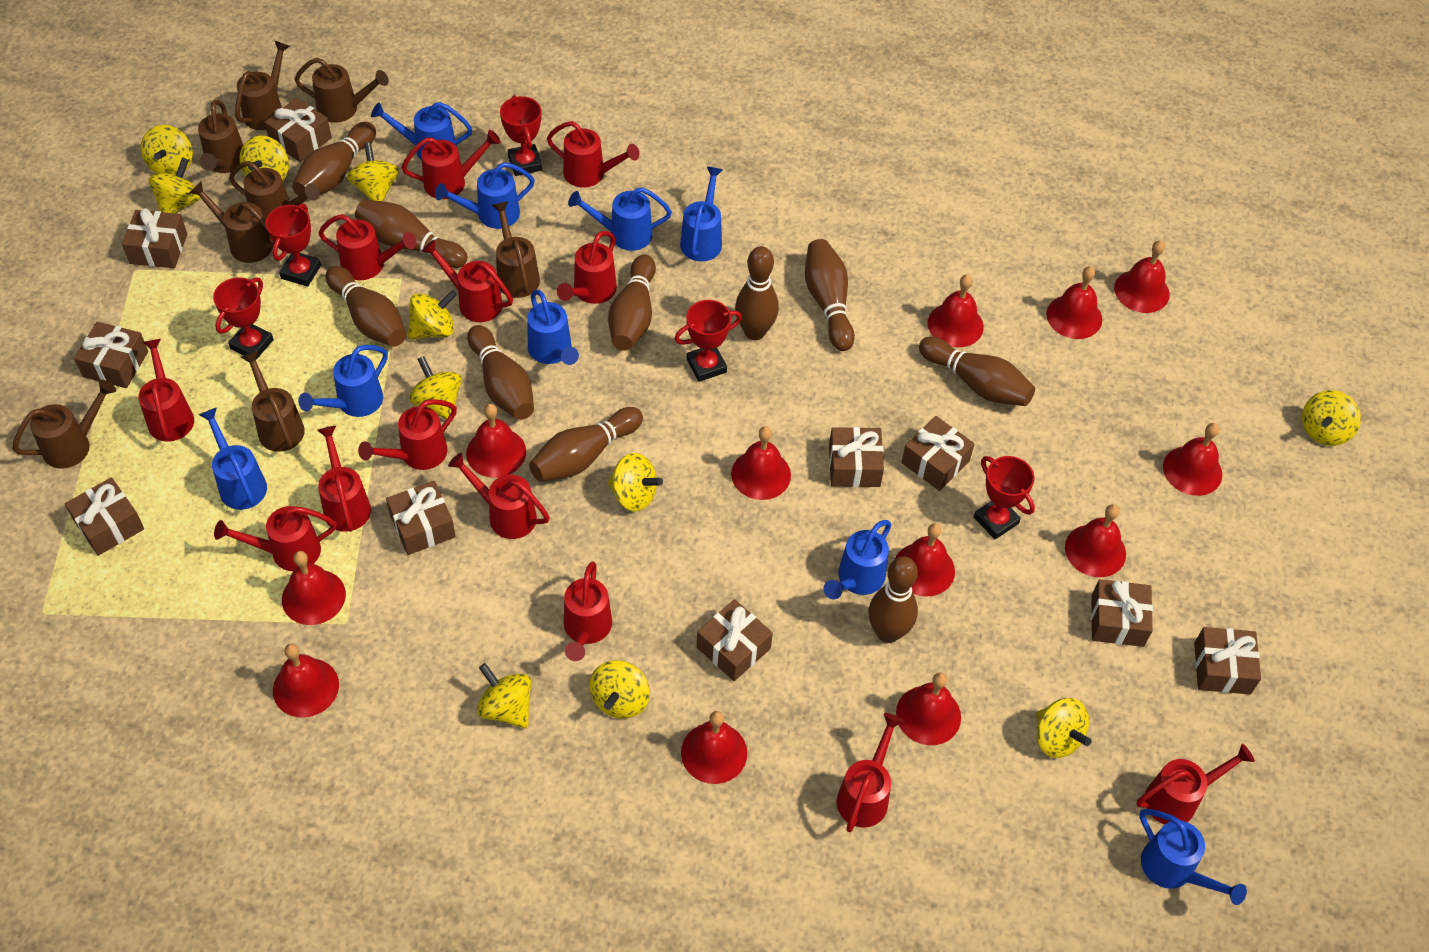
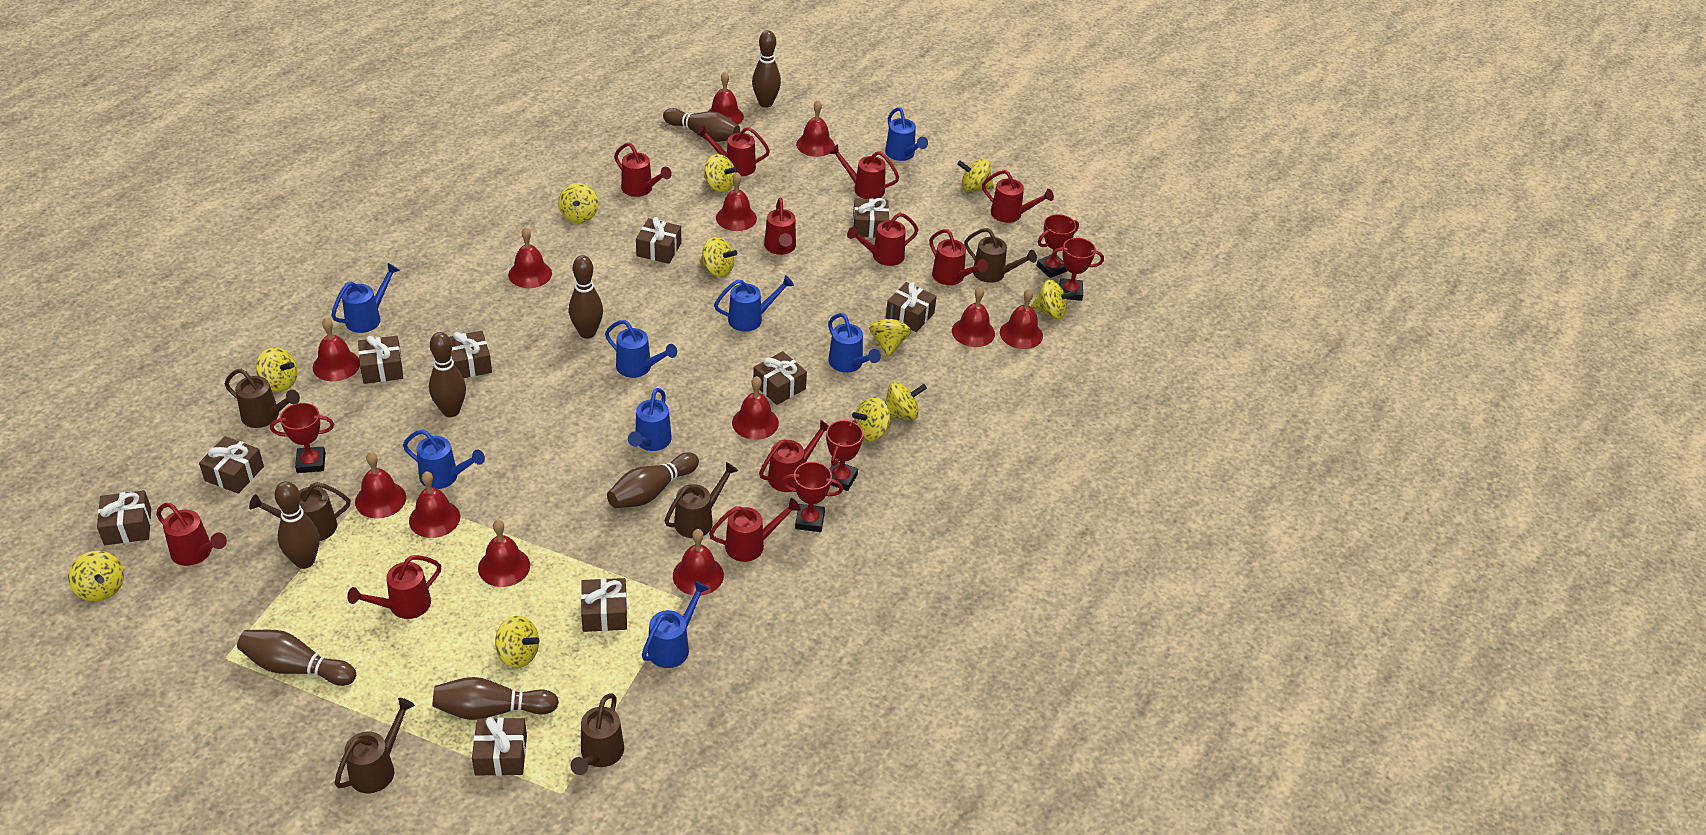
blue watering can: 9 -> 8
brown bowling pin: 10 -> 8
brown watering can: 8 -> 6
red watering can: 13 -> 11

